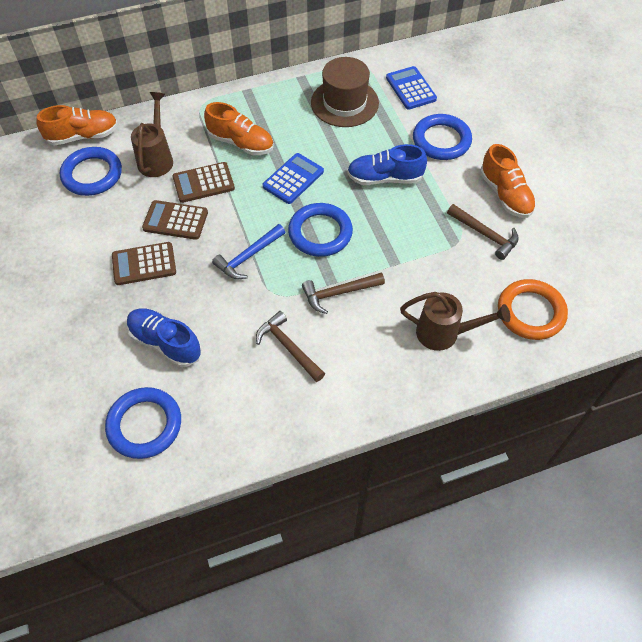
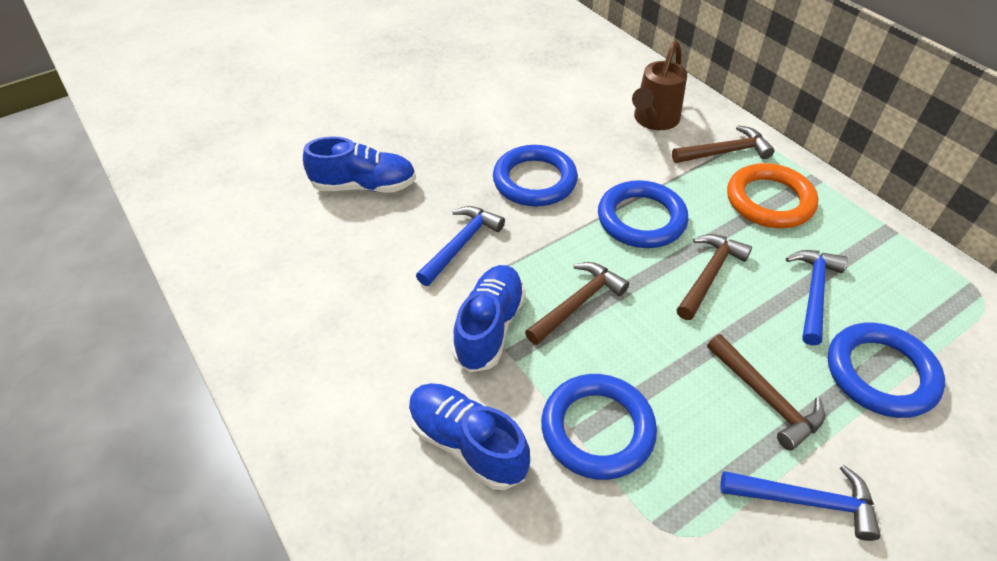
blue calculator: 2 -> 0
blue hammer: 1 -> 3
blue shoe: 2 -> 3
brown calculator: 3 -> 0
brown hammer: 3 -> 4
brown hat: 1 -> 0
brown watering can: 2 -> 1
orange shoe: 3 -> 0

